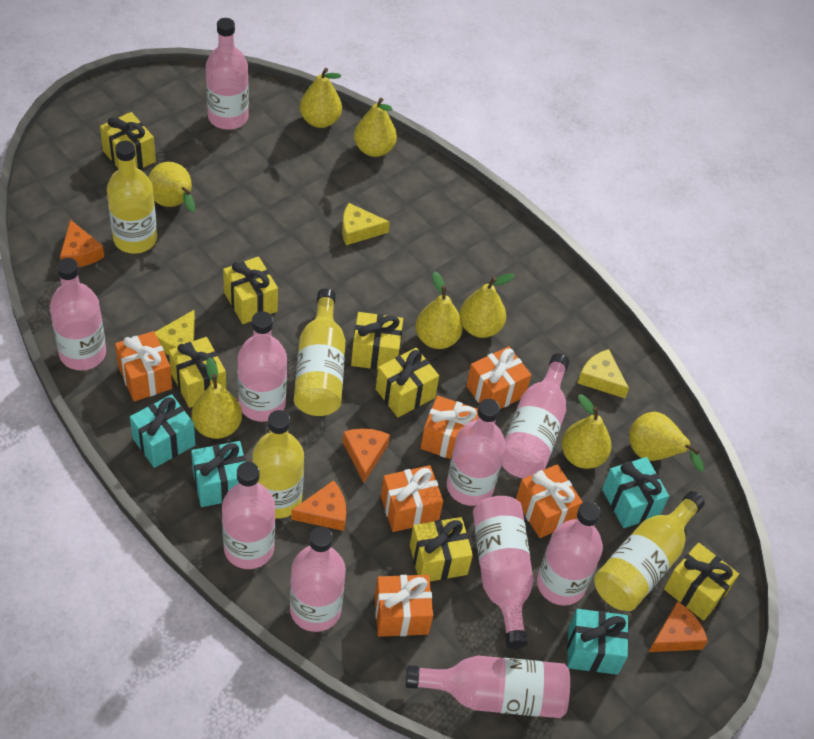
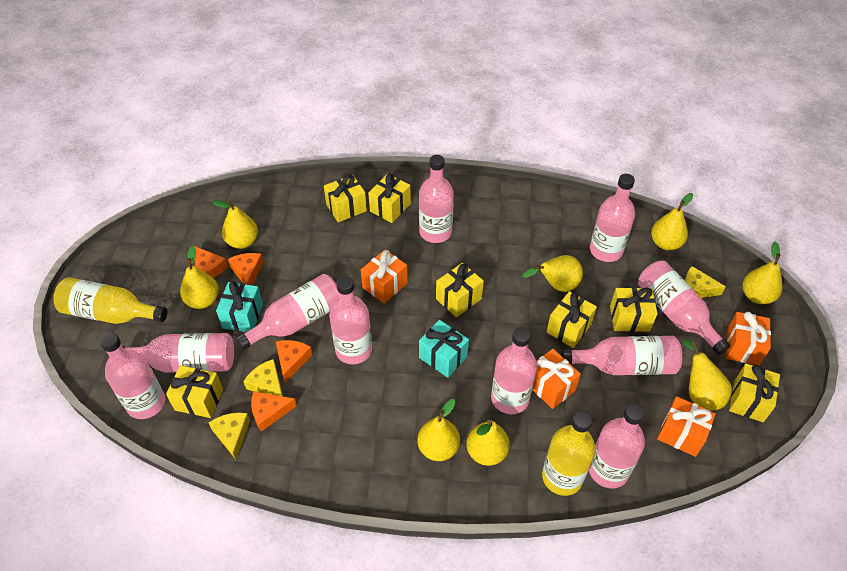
orange gift: 6 -> 4
turquoise gift: 4 -> 2
yellow bottle: 4 -> 2

